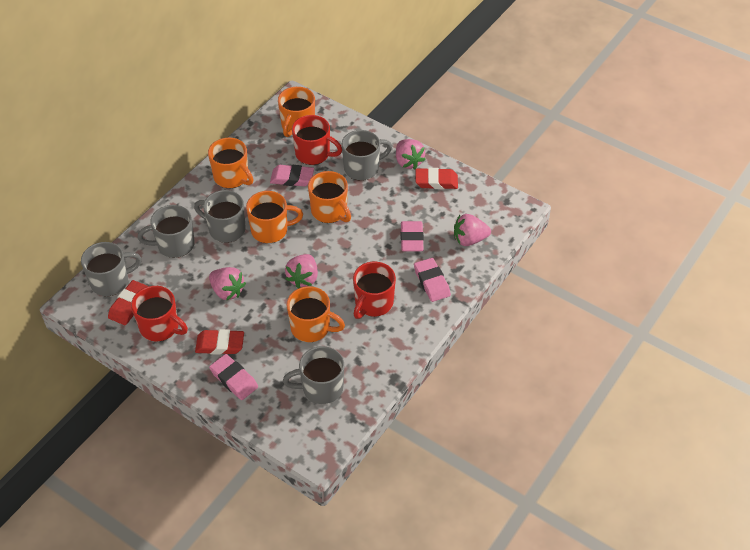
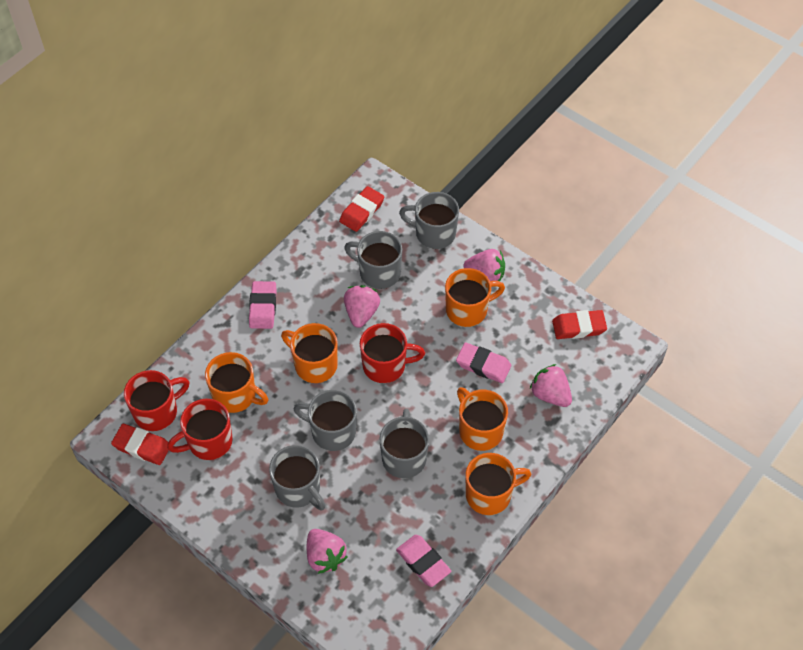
pink eraser: 4 -> 3

